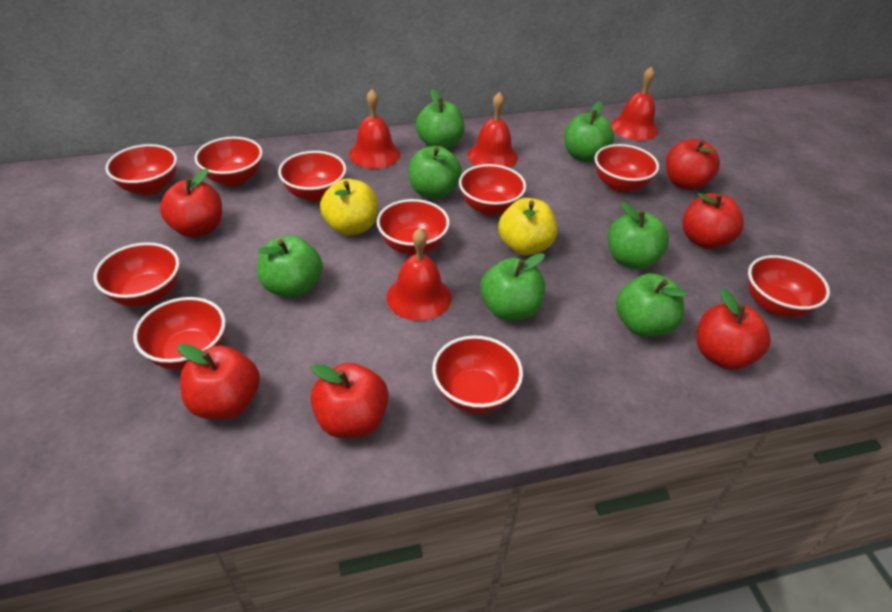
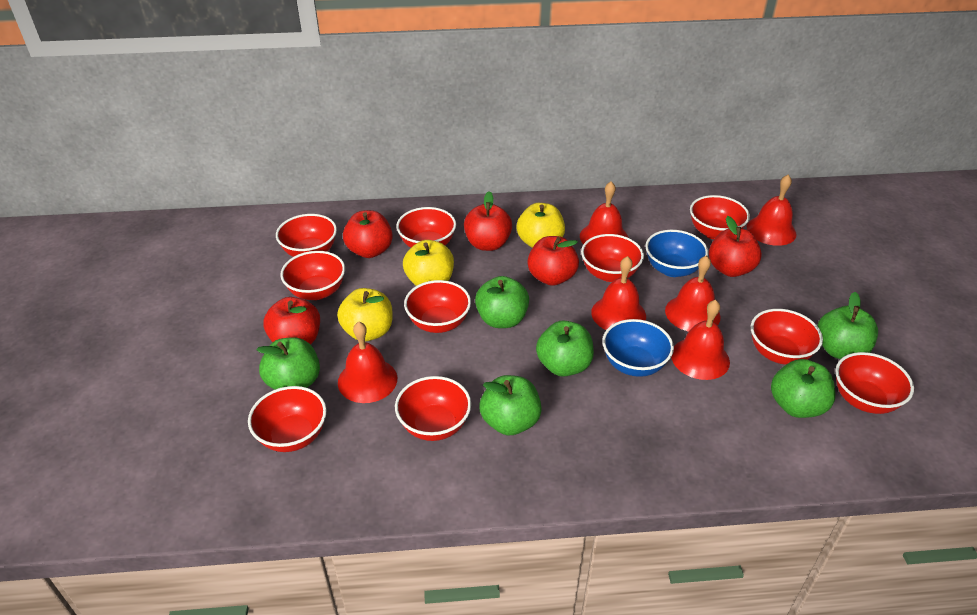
blue bowl: 0 -> 2
green apple: 7 -> 6
red apple: 6 -> 5
red bell: 4 -> 6
yellow apple: 2 -> 3

